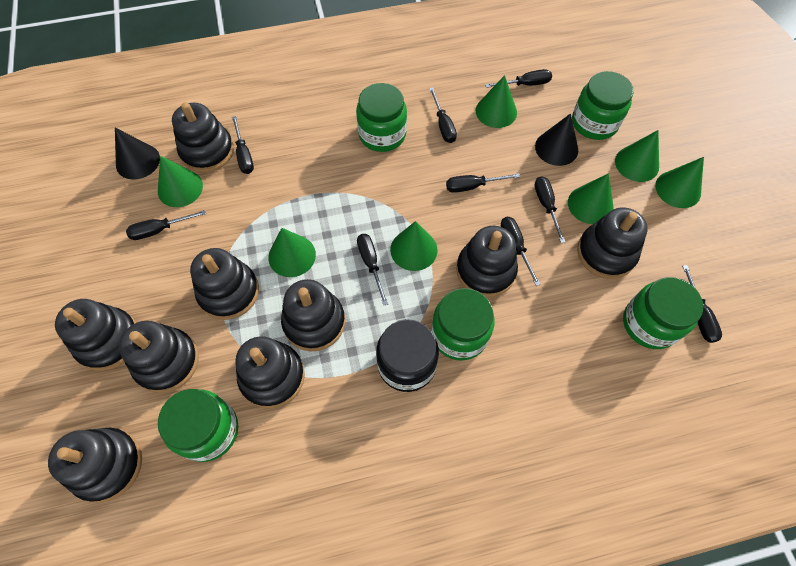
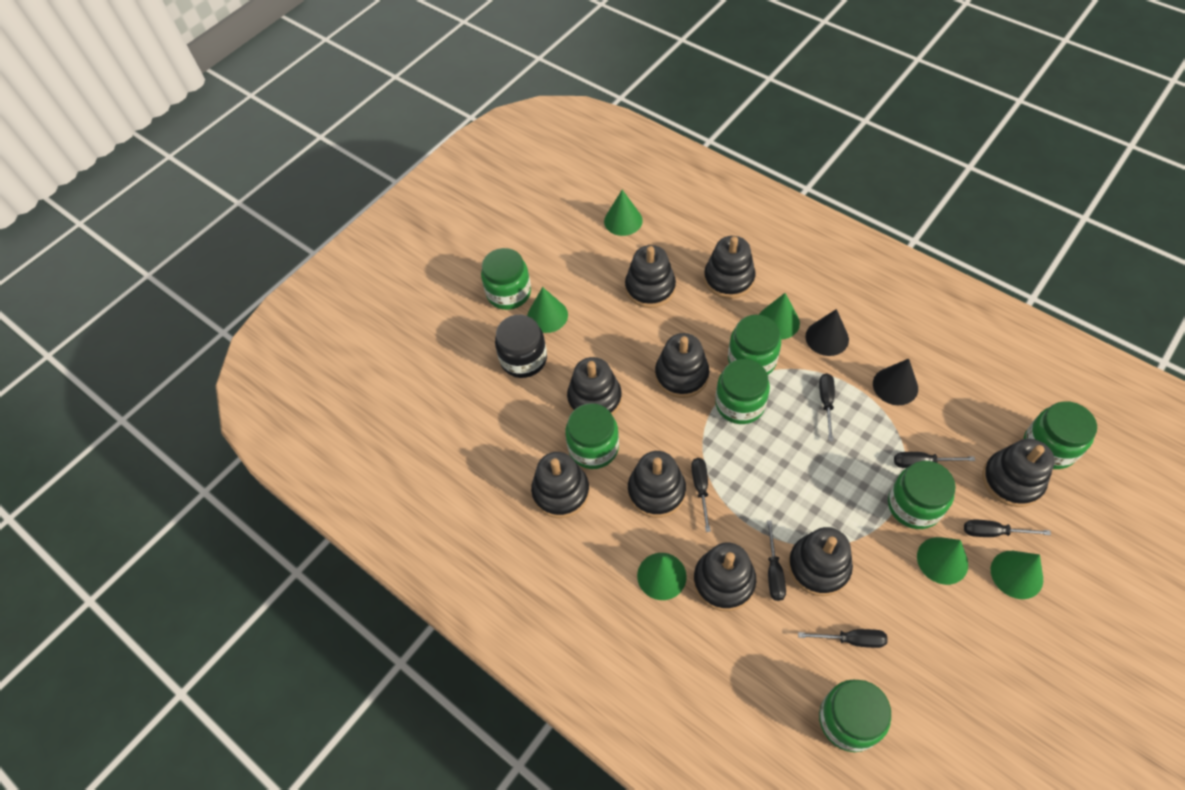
black screwdriver: 9 -> 6
green cone: 7 -> 6
green jar: 5 -> 7

